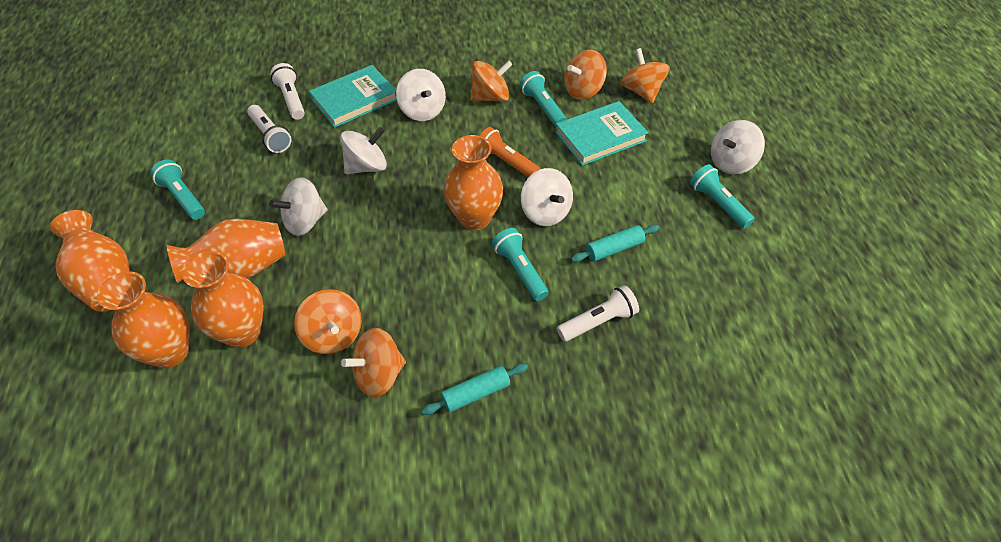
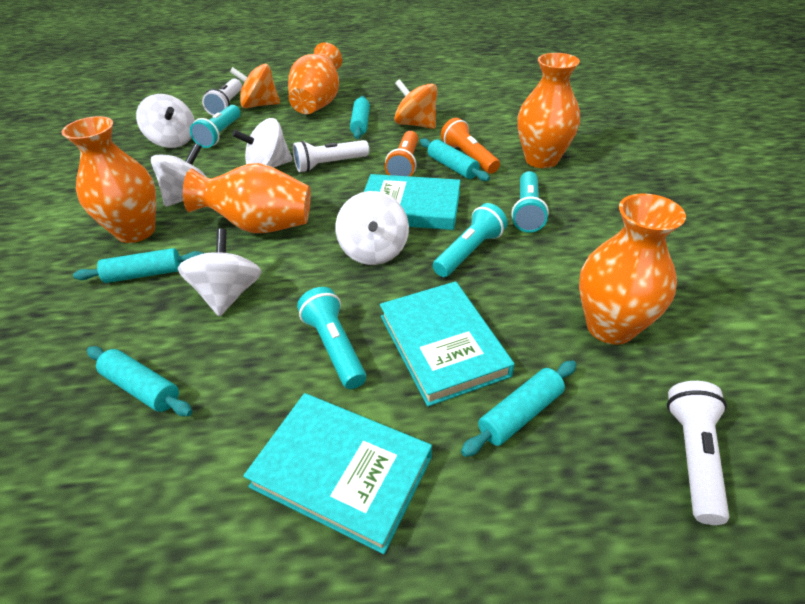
orange flashlight: 1 -> 2
orange spinning top: 5 -> 2
turquoise book: 2 -> 3
turquoise rolling pin: 2 -> 5

